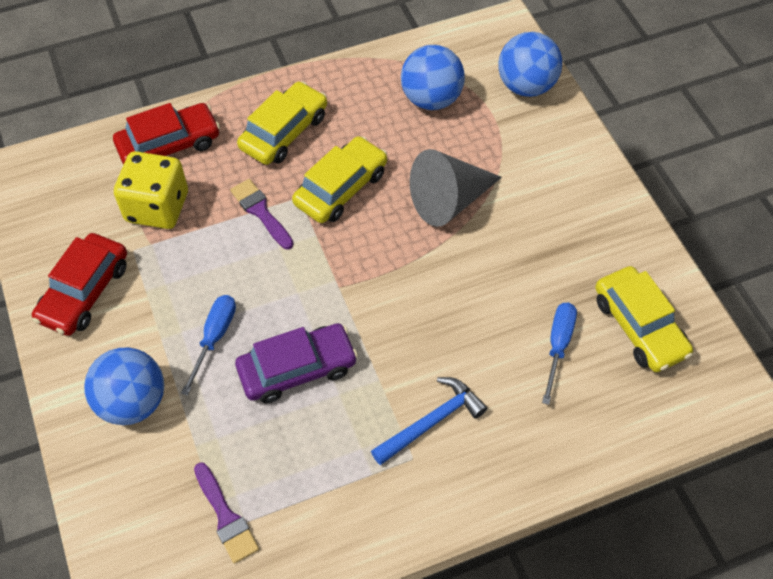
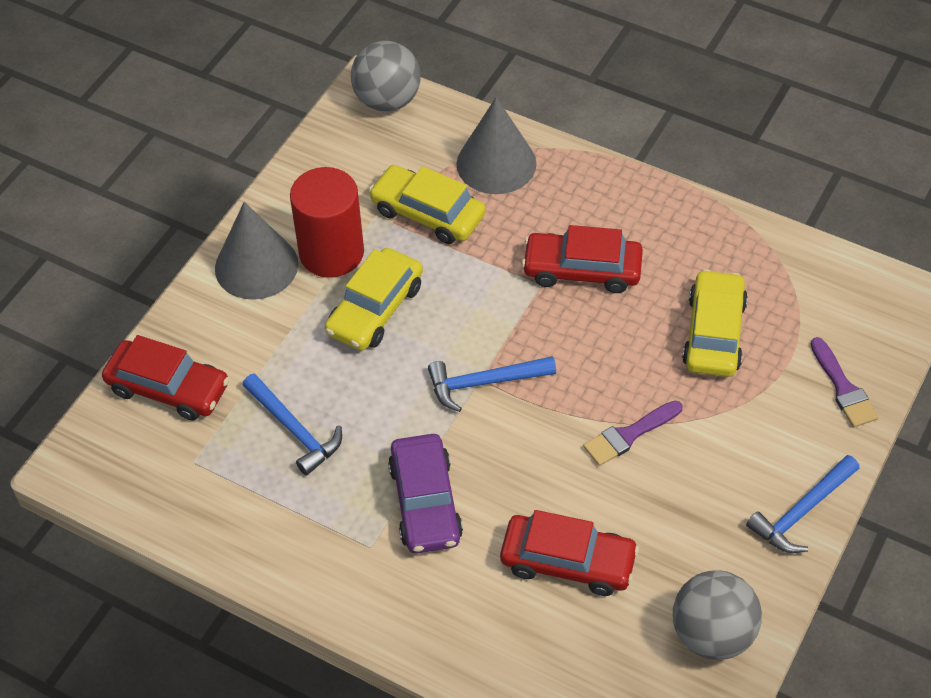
blue ball: 3 -> 0
blue hammer: 1 -> 3
blue screwdriver: 2 -> 0
grey ball: 0 -> 2
grey cone: 1 -> 2
red car: 2 -> 3
red cylinder: 0 -> 1
yellow dice: 1 -> 0

